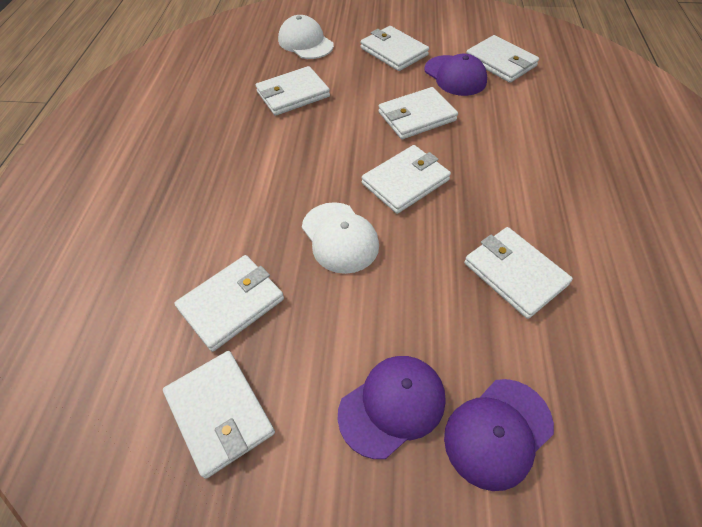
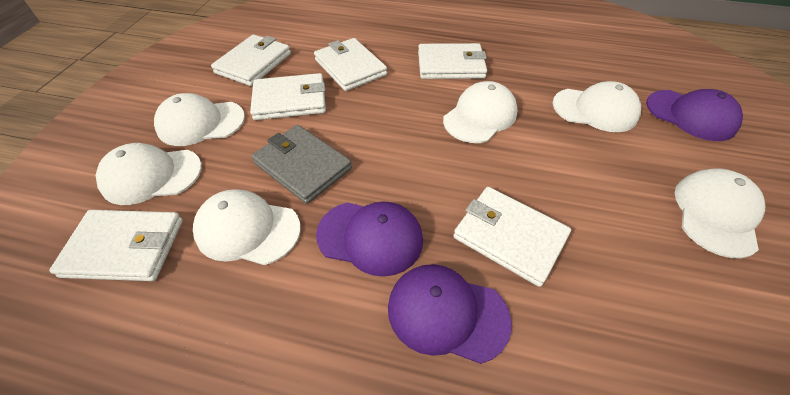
grey wallet: 0 -> 1
white cap: 2 -> 6
white wallet: 8 -> 6

